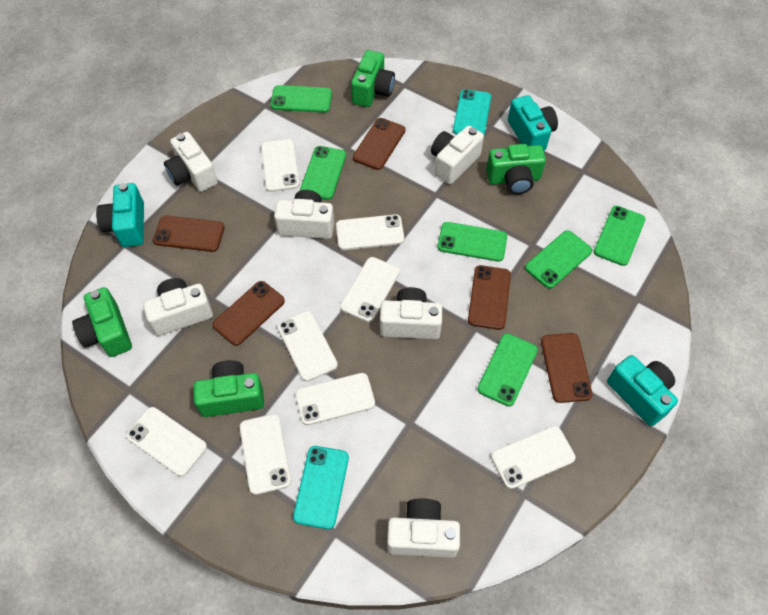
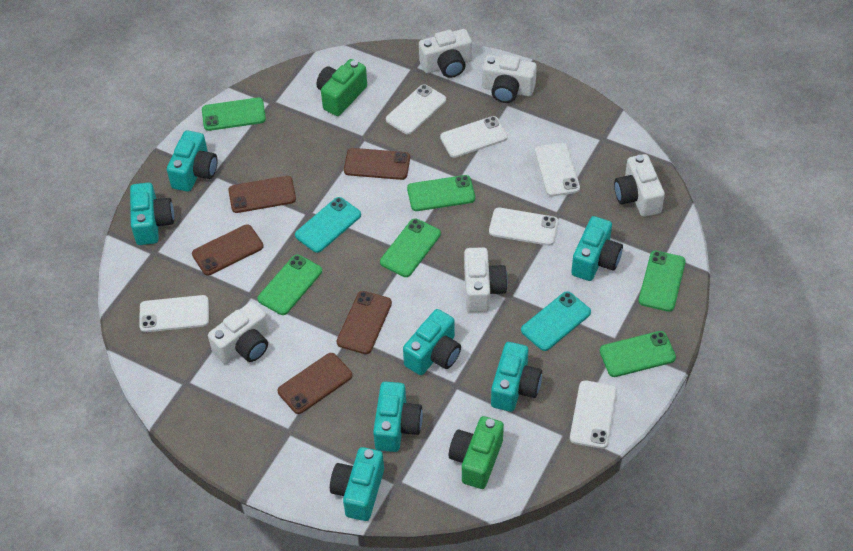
green camera: 4 -> 2
turquoise camera: 3 -> 7
white camera: 6 -> 5
white phone: 8 -> 6

